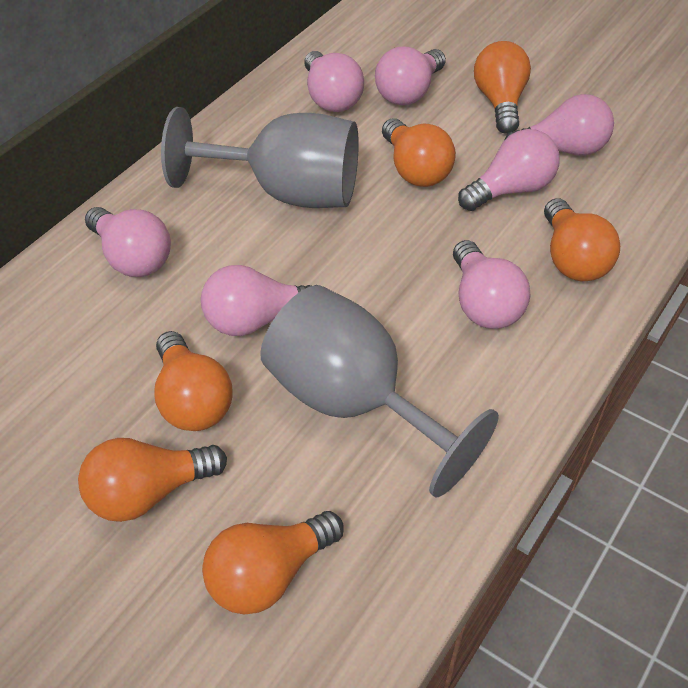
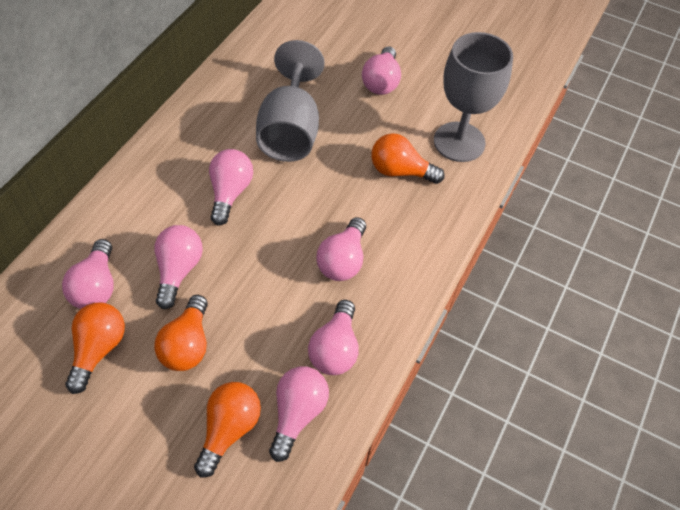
orange light bulb: 6 -> 4

